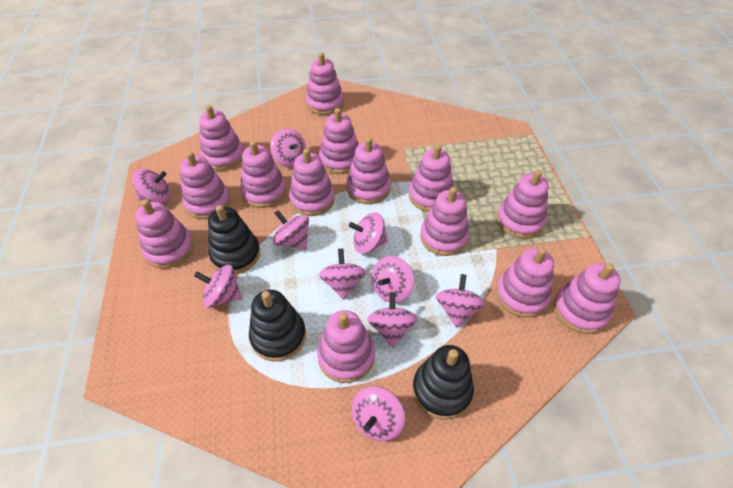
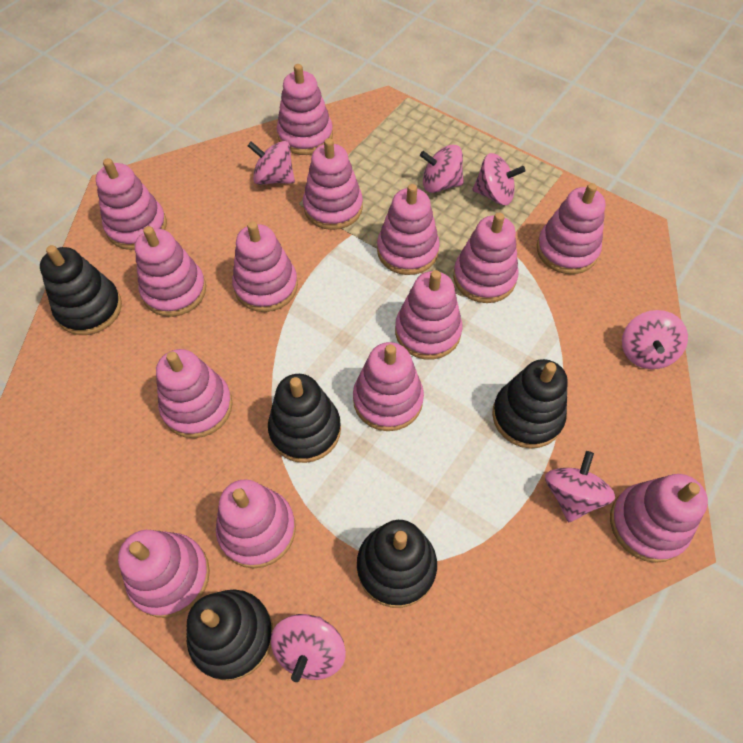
black stacking toy: 3 -> 5
pink spinning top: 10 -> 6

